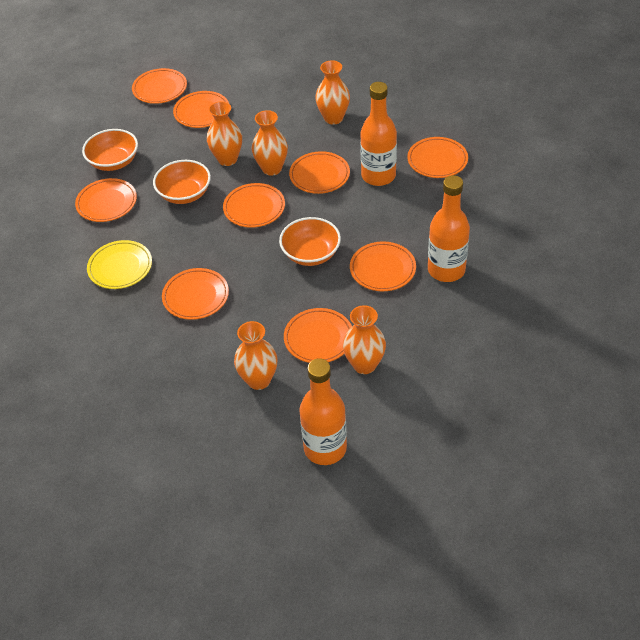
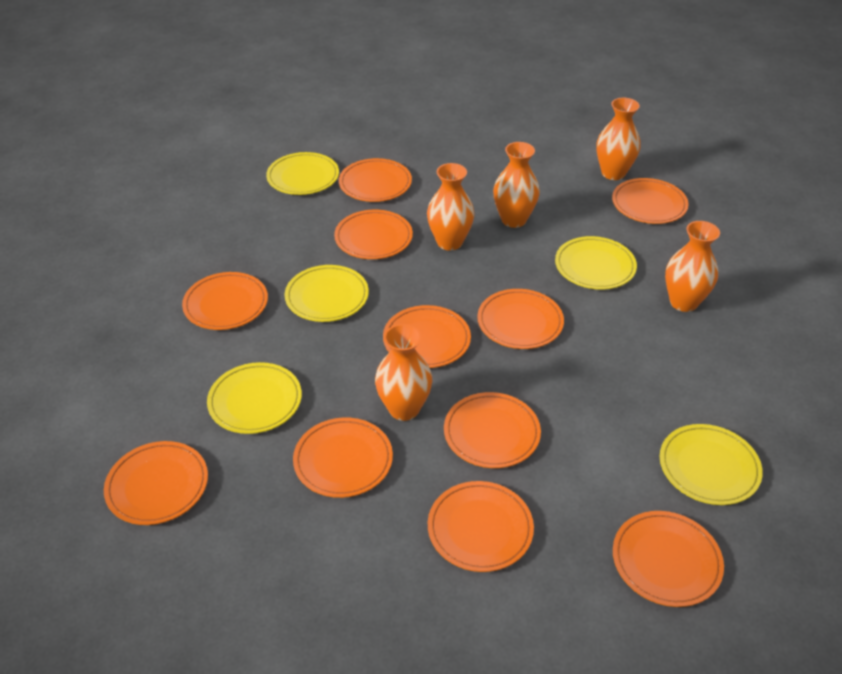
orange bottle: 3 -> 0
orange bowl: 3 -> 0
orange plate: 9 -> 11
yellow plate: 1 -> 5

